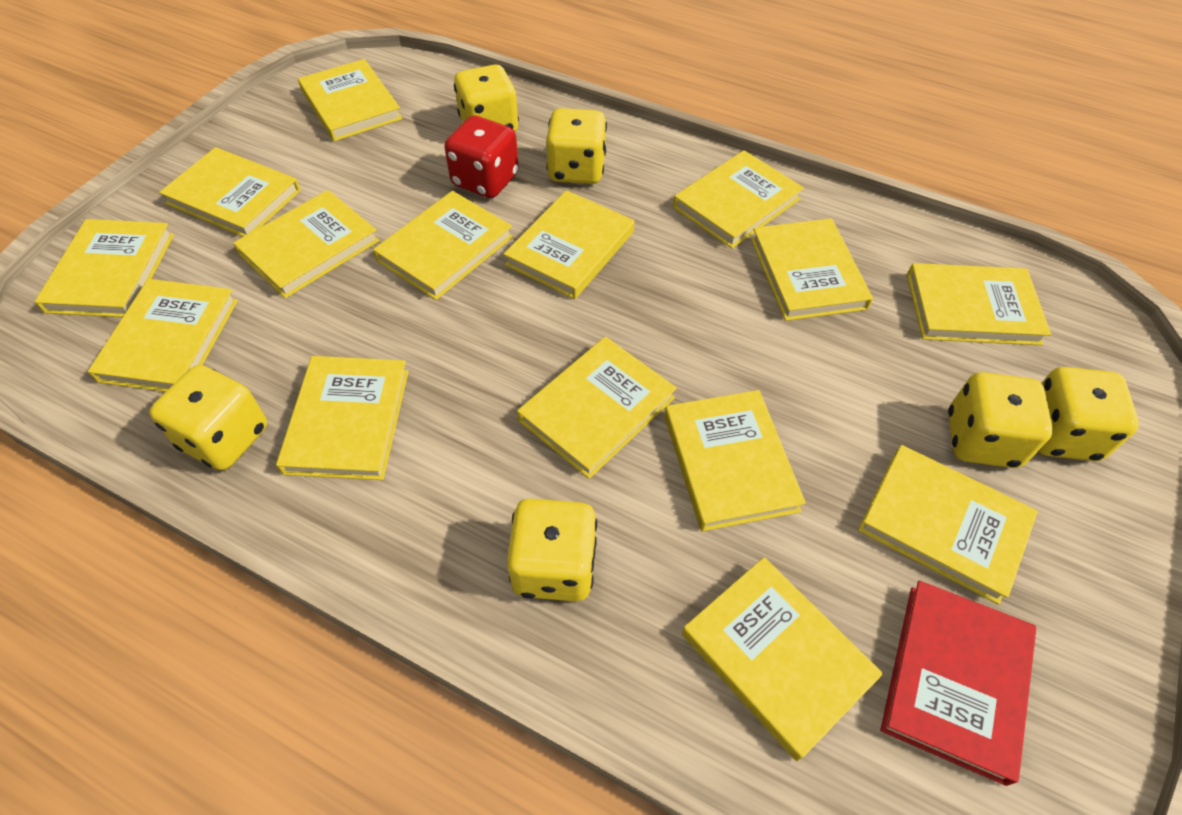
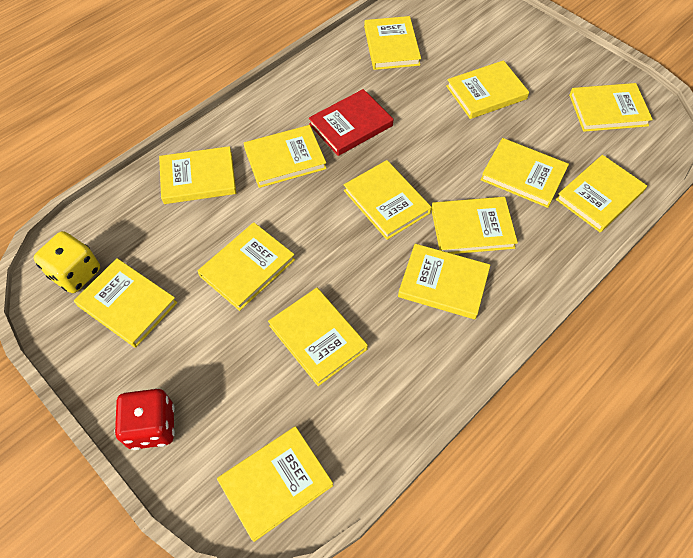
yellow book: 15 -> 14
yellow dice: 6 -> 1

